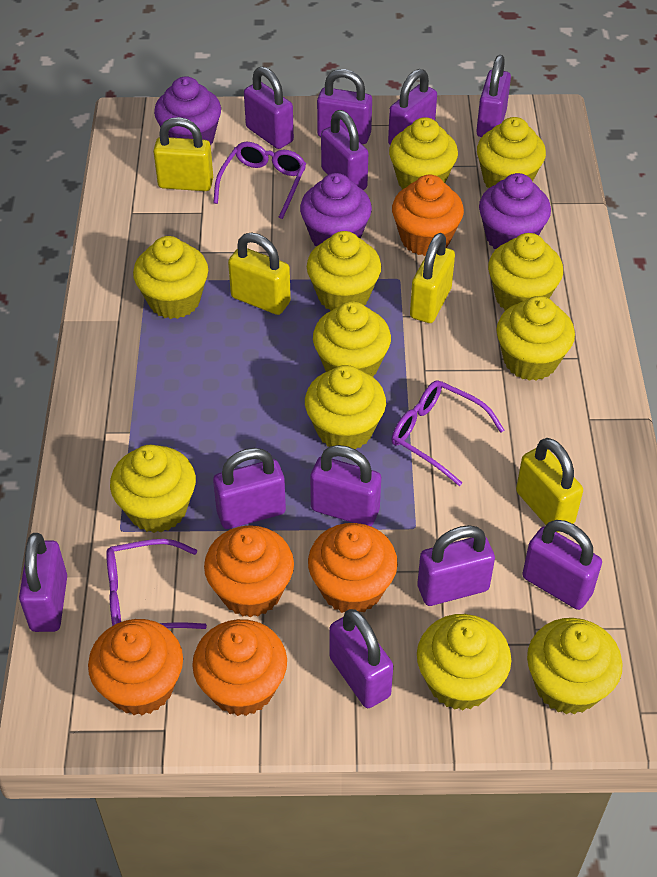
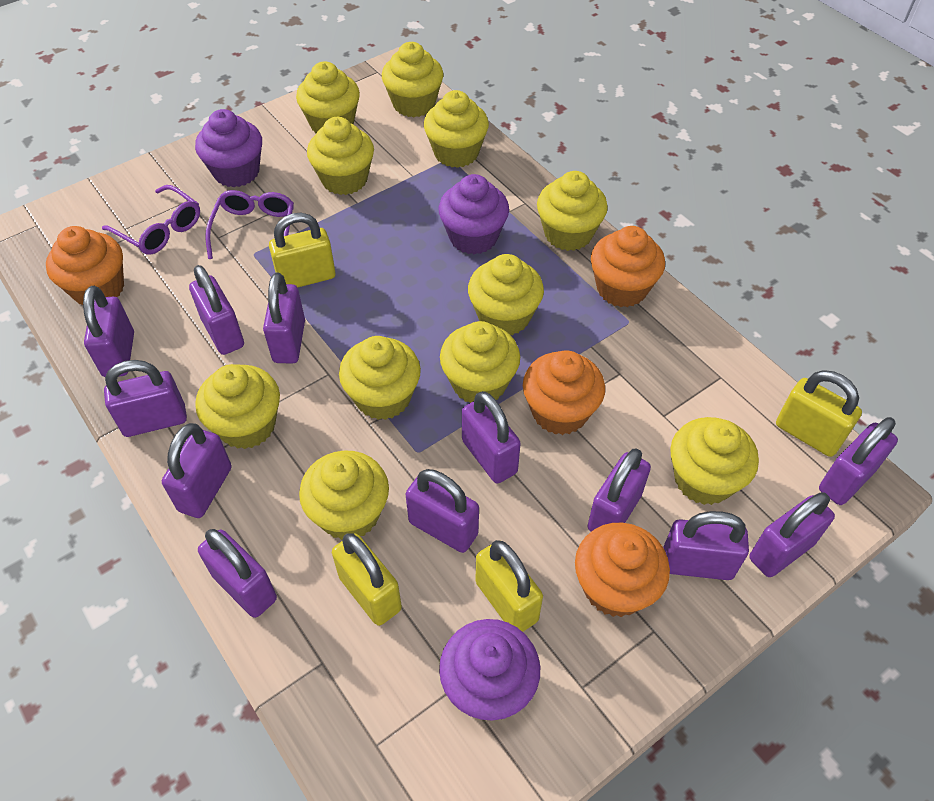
orange cupcake: 5 -> 4
purple glasses: 3 -> 2
purple padlock: 11 -> 12

